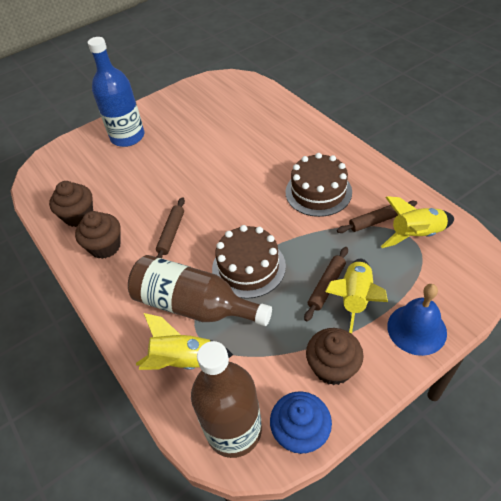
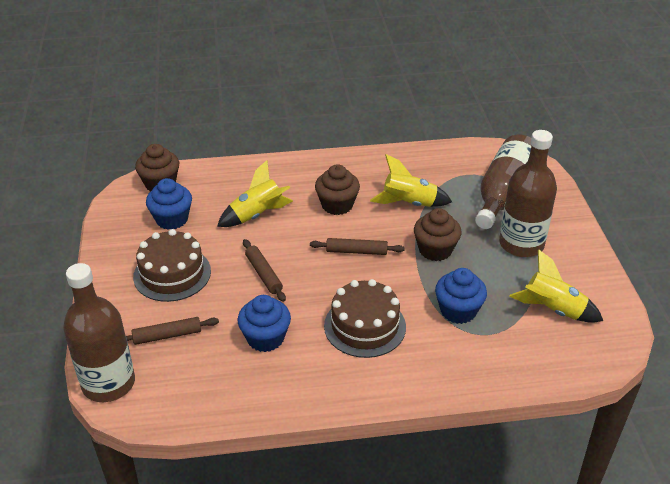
blue bell: 1 -> 0
blue bottle: 1 -> 0
blue cupcake: 1 -> 3
brown bottle: 2 -> 3

